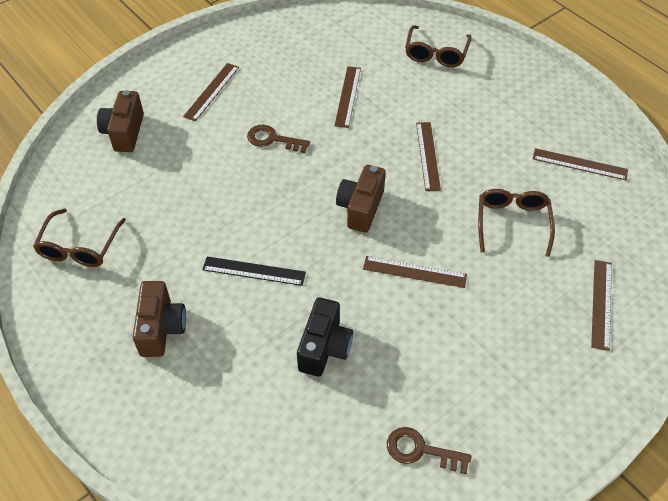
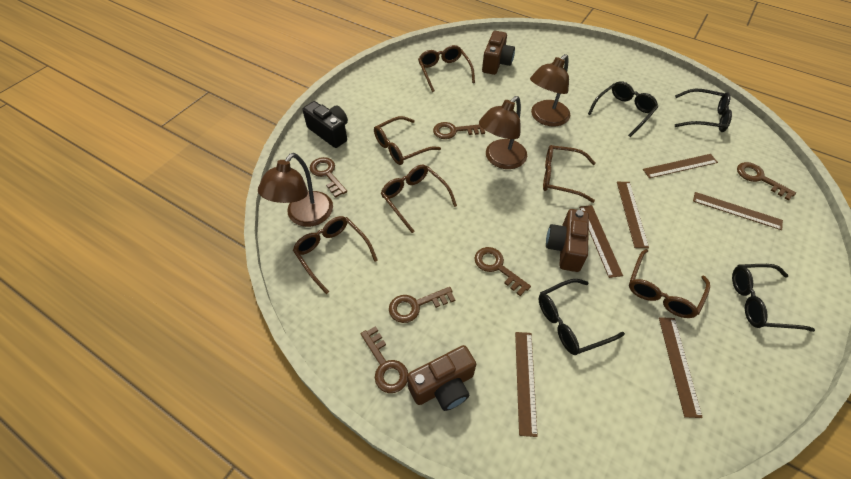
black glasses: 0 -> 4
black ruler: 1 -> 0
brown glasses: 3 -> 6
brown key: 2 -> 6
brown lamp: 0 -> 3

